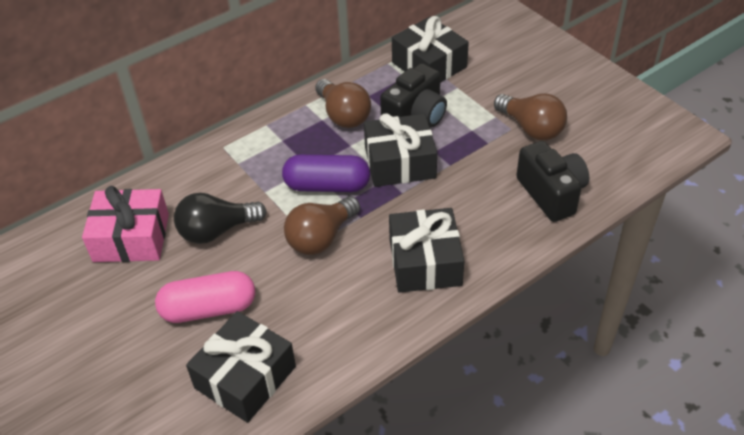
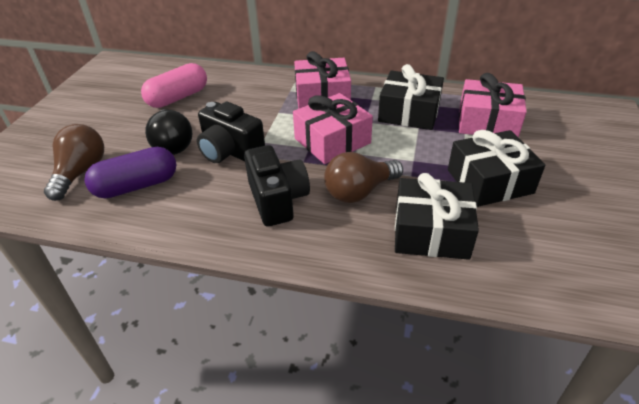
black gift: 4 -> 3
brown light bulb: 3 -> 2
pink gift: 1 -> 3

